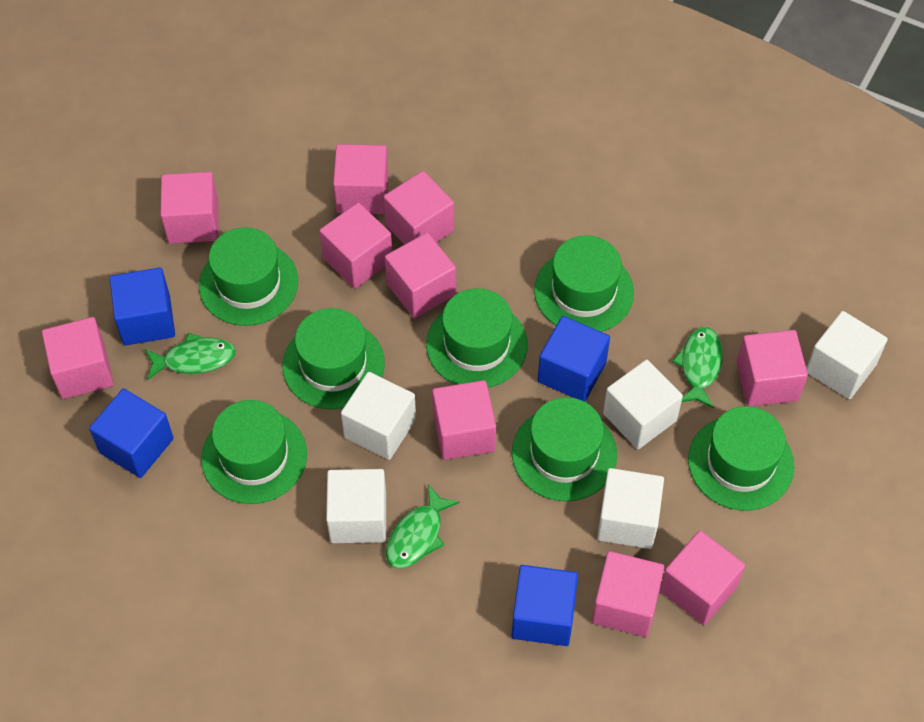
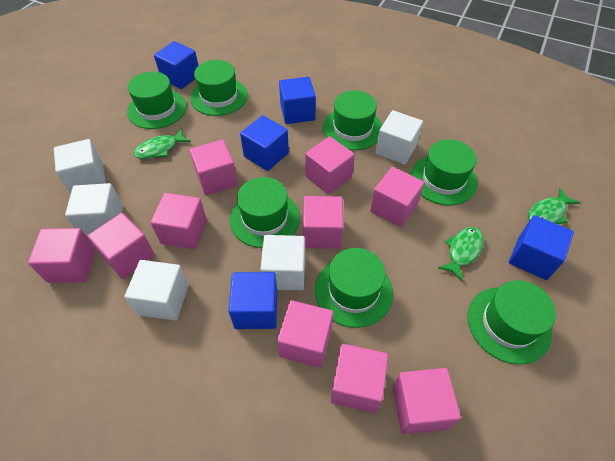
blue cube: 4 -> 5

